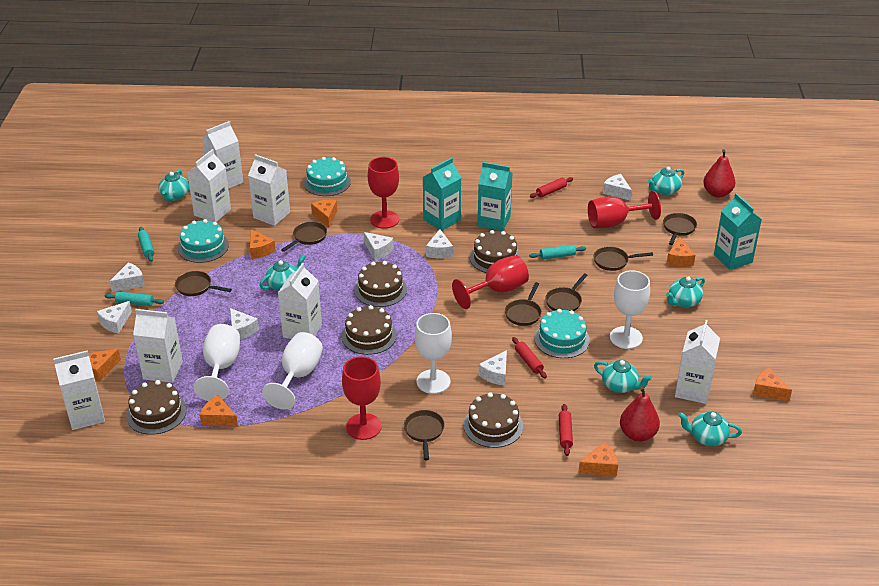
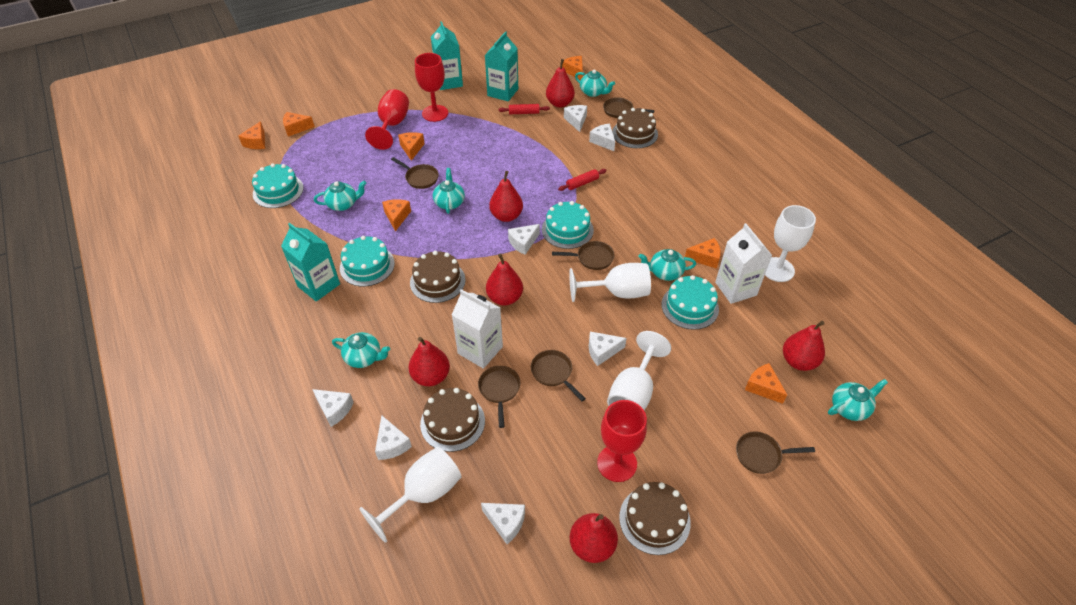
brown cake: 5 -> 4
brown pan: 7 -> 6
red goblet: 4 -> 3
red pear: 2 -> 6
red rolling pin: 3 -> 2
turquoise cake: 3 -> 4
turquoise rolling pin: 3 -> 0
white carton: 7 -> 2

